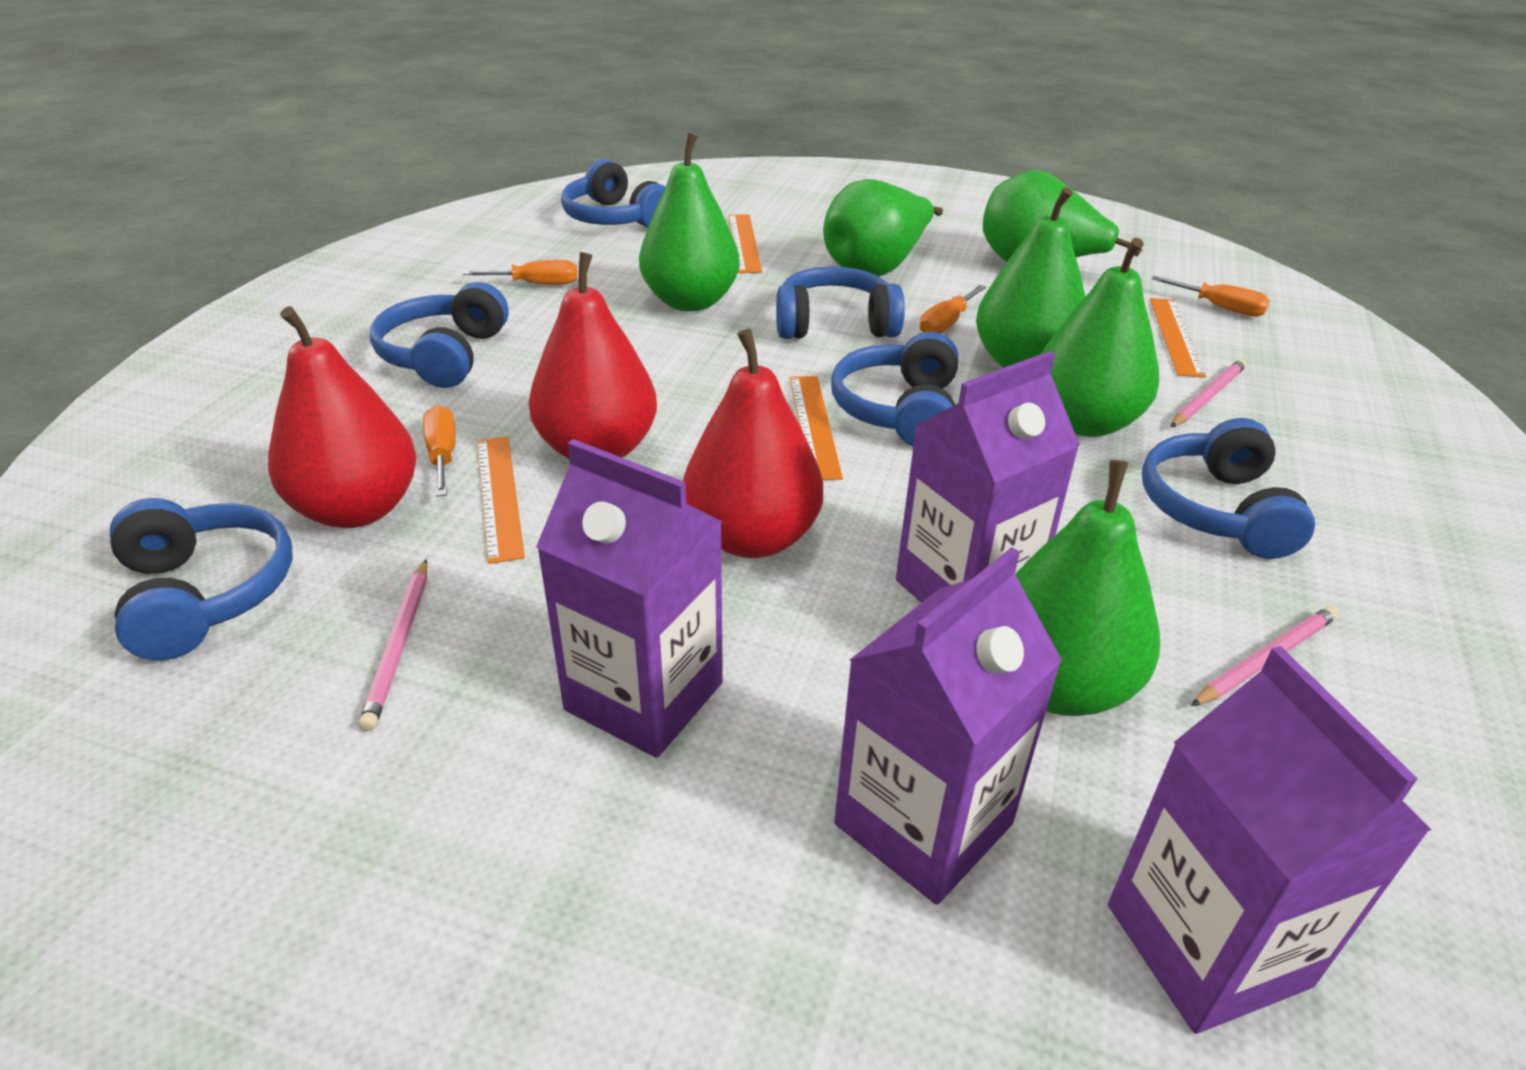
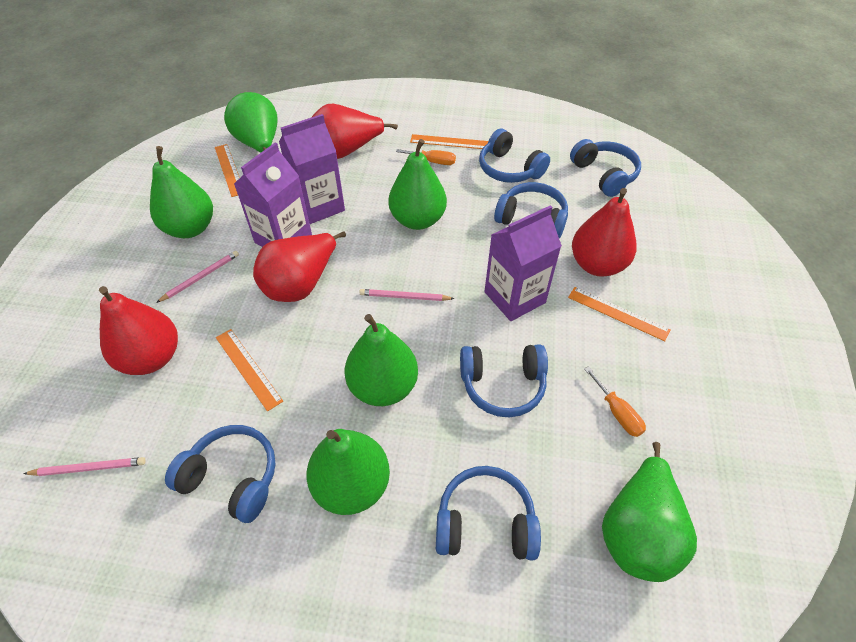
orange screwdriver: 4 -> 2
purple carton: 4 -> 3
red pear: 3 -> 4

